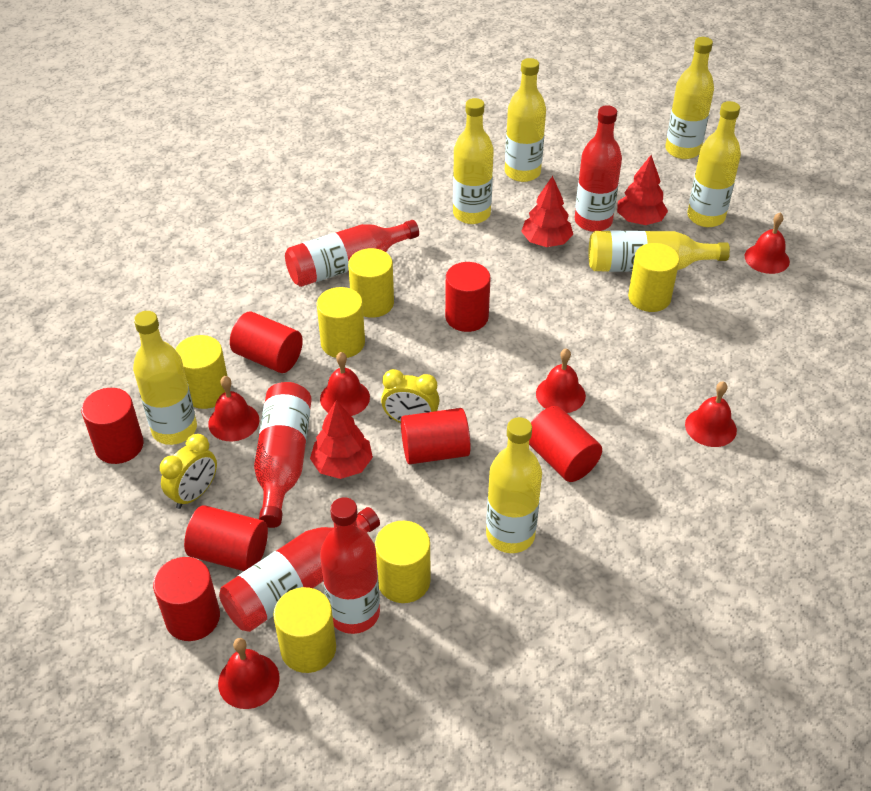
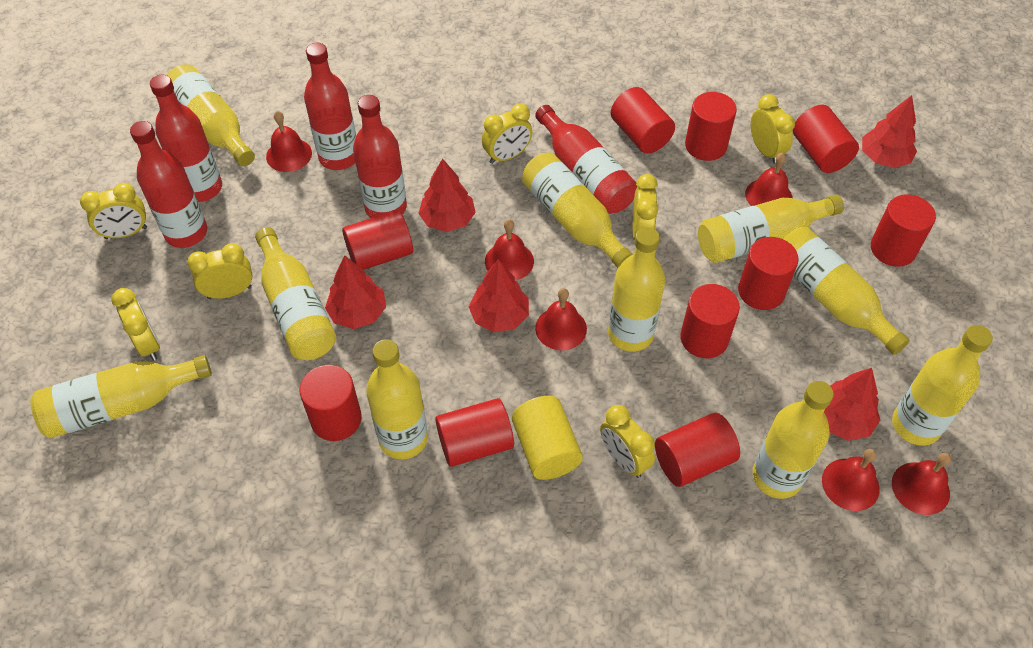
red cylinder: 7 -> 10
red tree: 3 -> 5
yellow bottle: 7 -> 10
yellow clock: 2 -> 7
yellow cylinder: 6 -> 1

